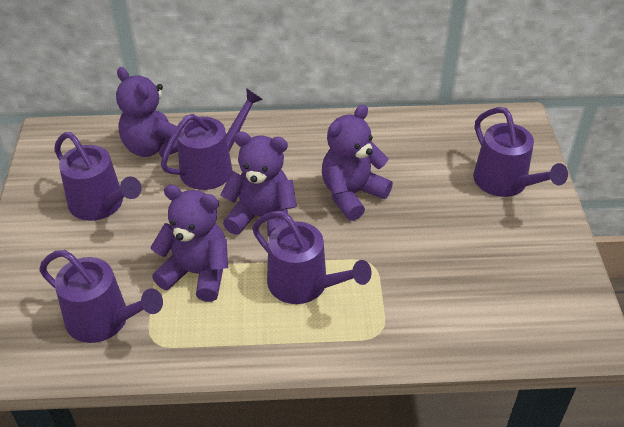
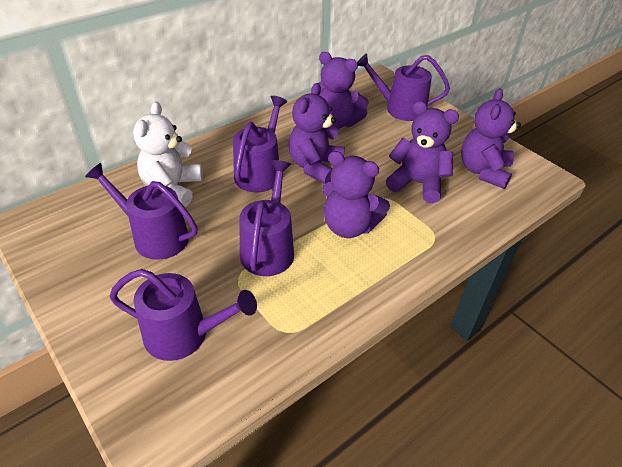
purple teddy bear: 4 -> 5
white teddy bear: 0 -> 1

